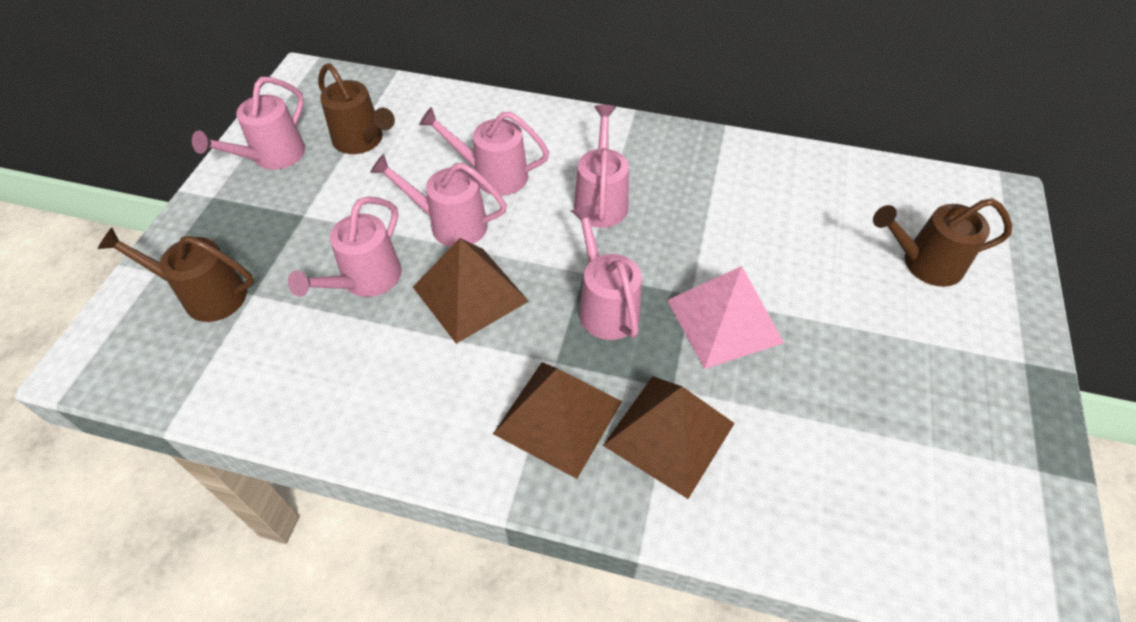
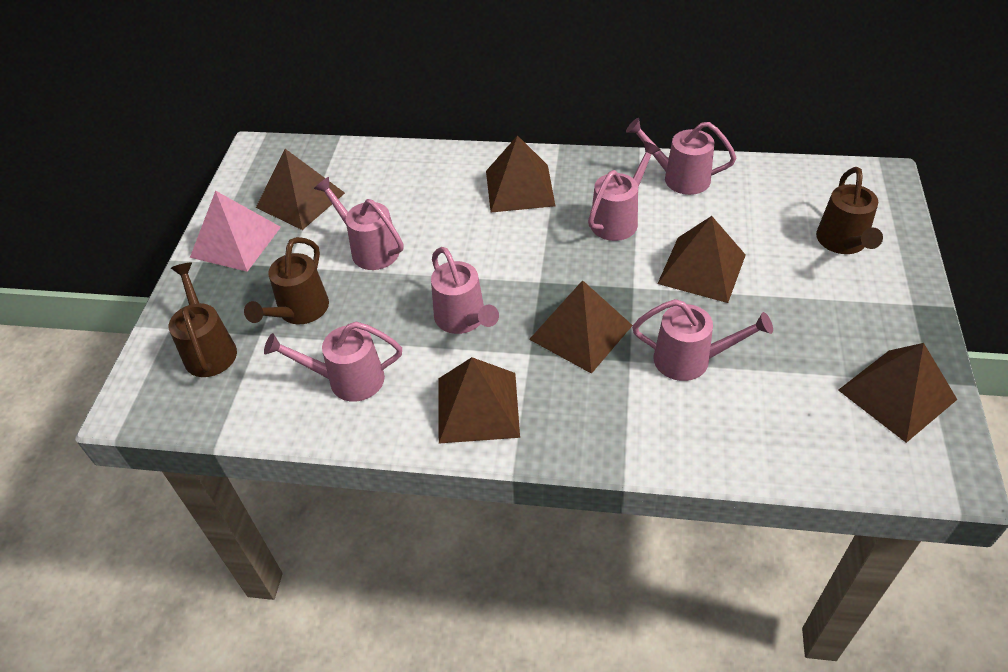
brown pyramid: 3 -> 6

